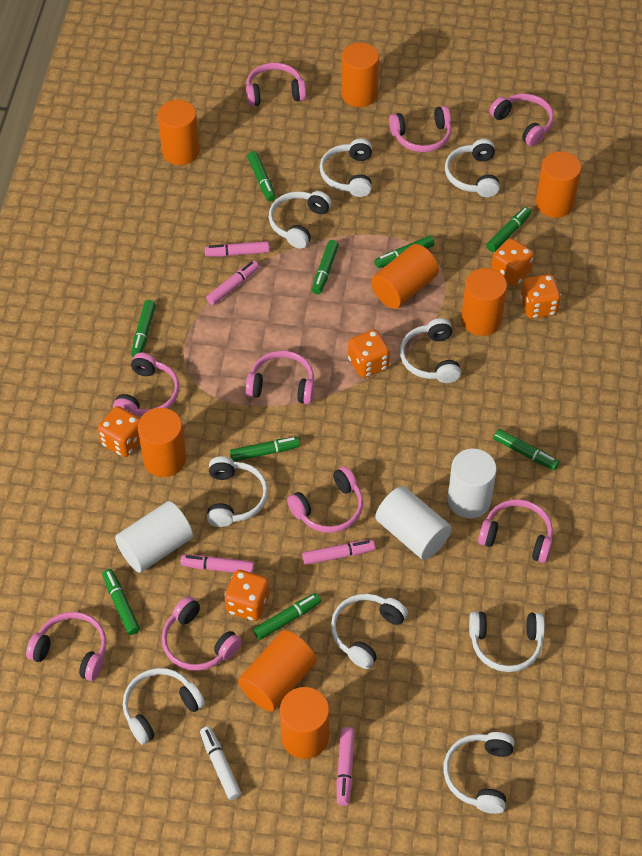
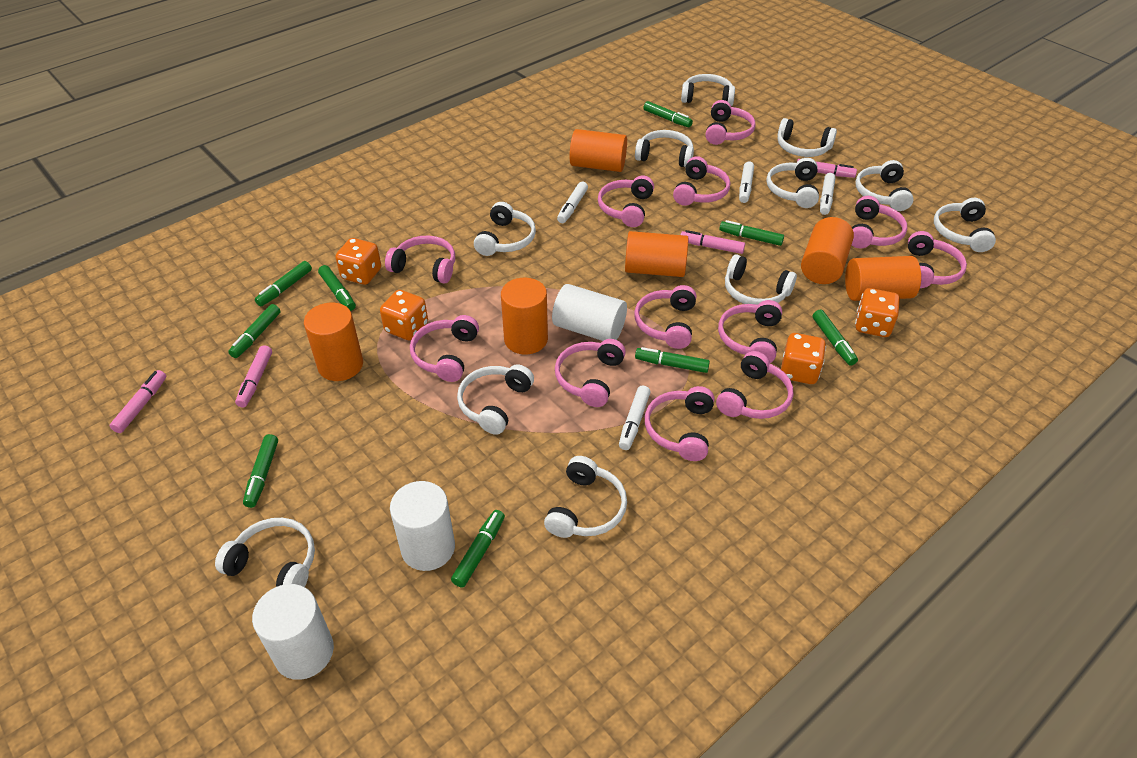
orange cylinder: 8 -> 6
orange dice: 5 -> 4
pink headphones: 9 -> 12
pink marker: 5 -> 4
white headphones: 9 -> 11
white marker: 1 -> 4

